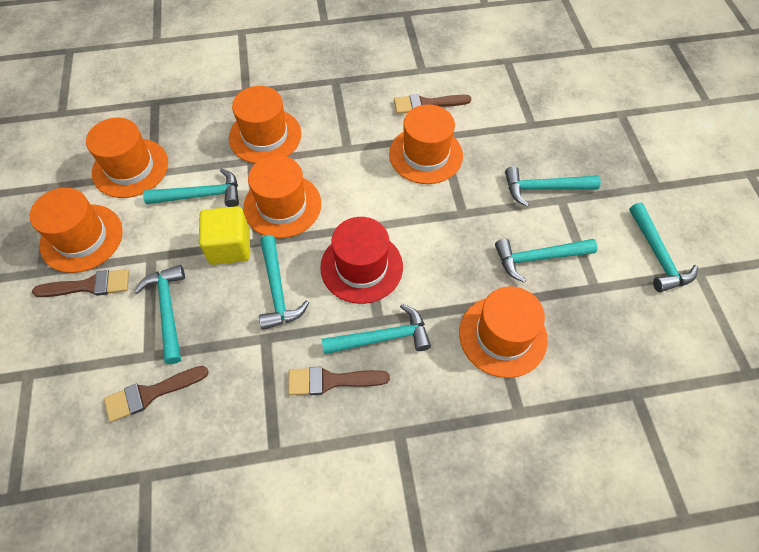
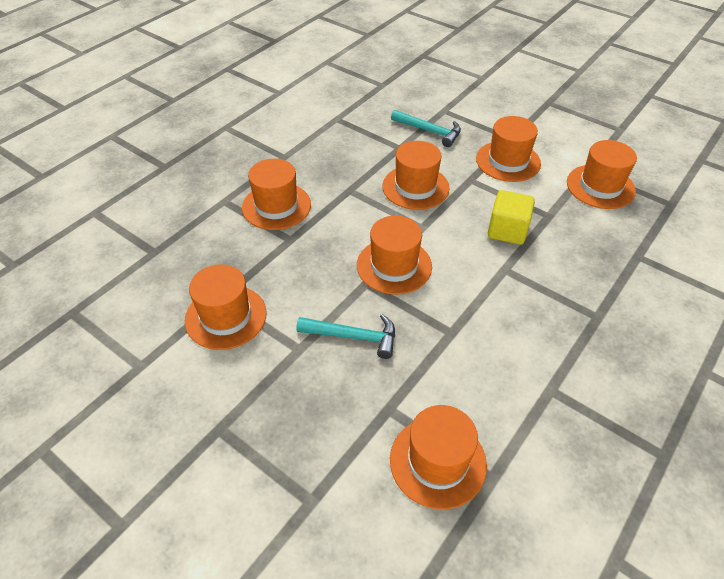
brown brush: 4 -> 0
orange hat: 6 -> 7
red hat: 1 -> 0
turquoise hammer: 7 -> 2

